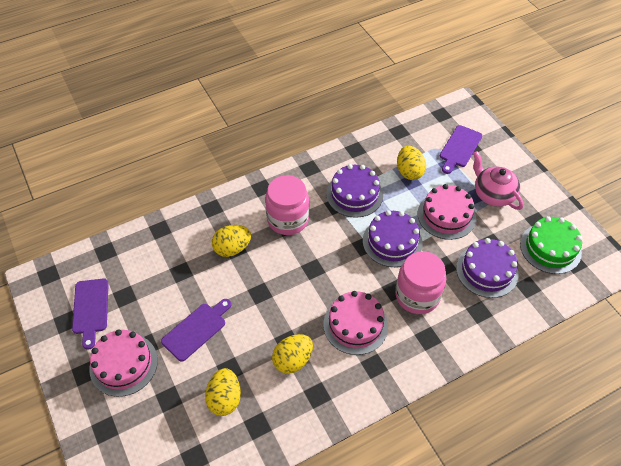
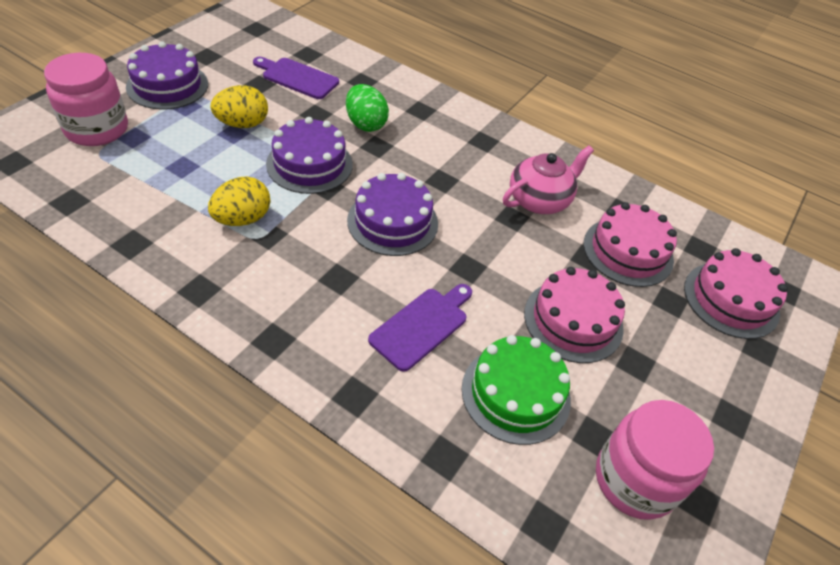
green egg: 0 -> 1
purple cutting board: 3 -> 2
yellow egg: 4 -> 2

